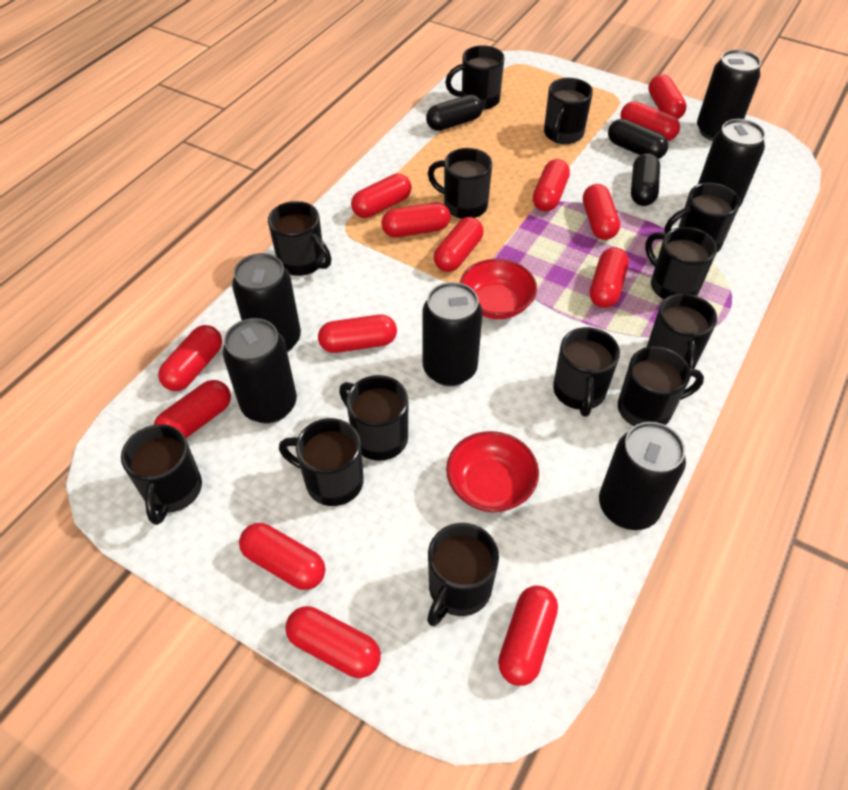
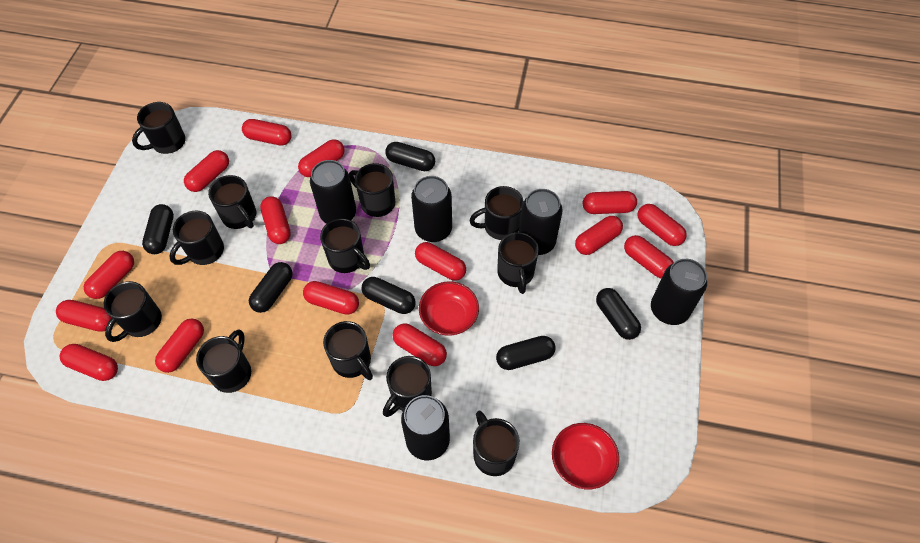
black can: 6 -> 5
black capsule: 3 -> 6
black mug: 13 -> 12
red capsule: 14 -> 15

